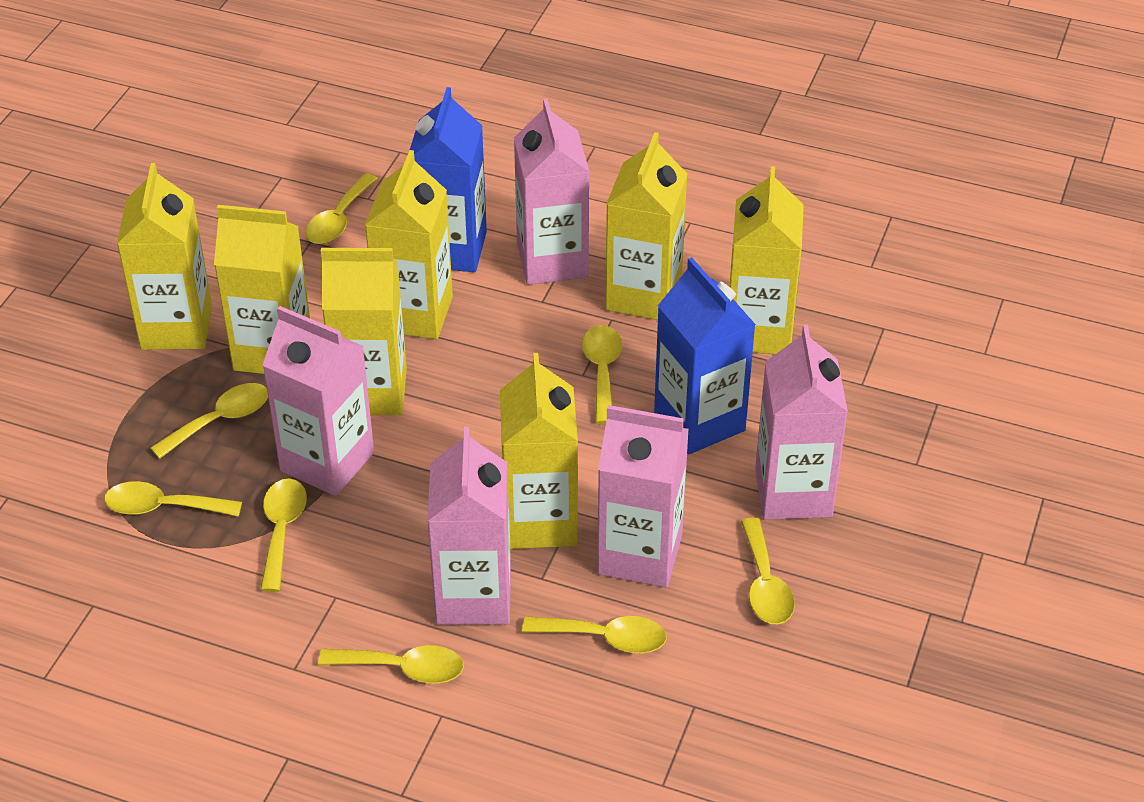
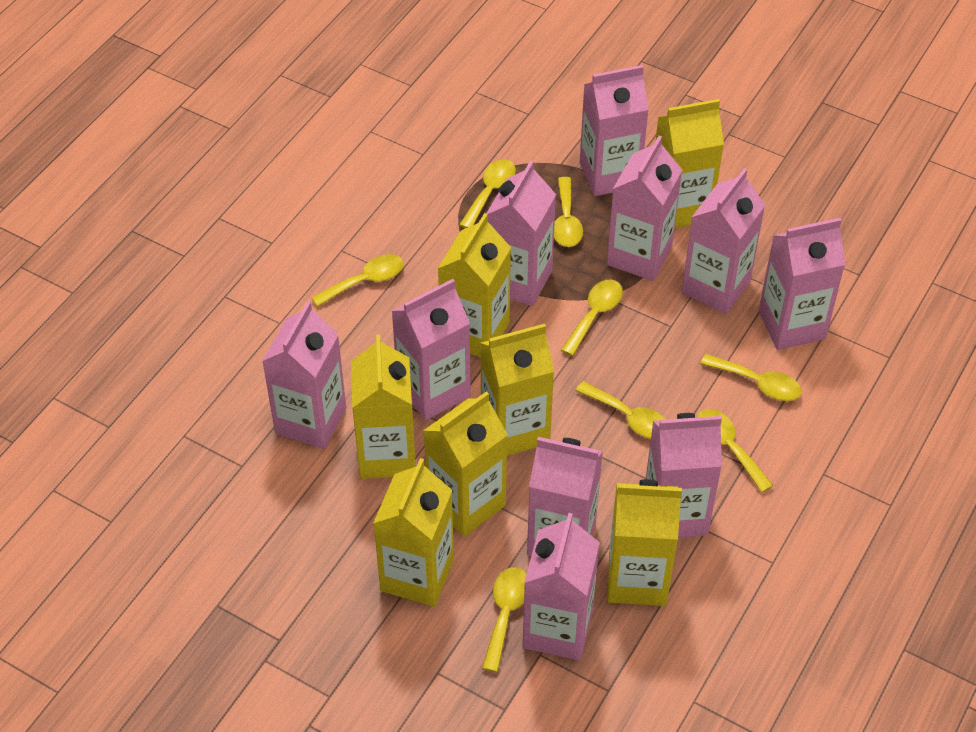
blue carton: 2 -> 0
pink carton: 5 -> 10

